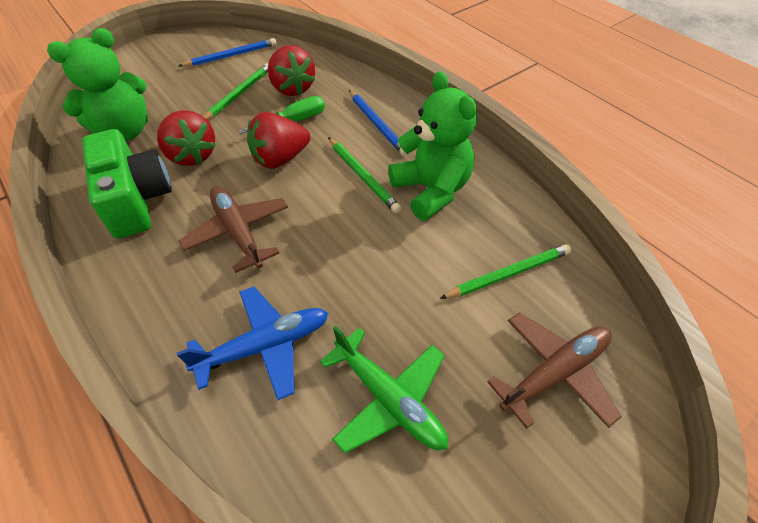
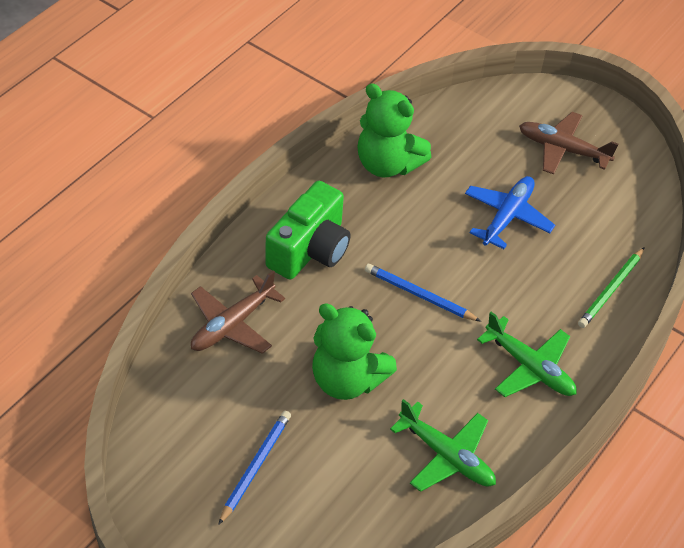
green pencil: 3 -> 1
green plane: 1 -> 2
green screwdriver: 1 -> 0
red strawberry: 3 -> 0

